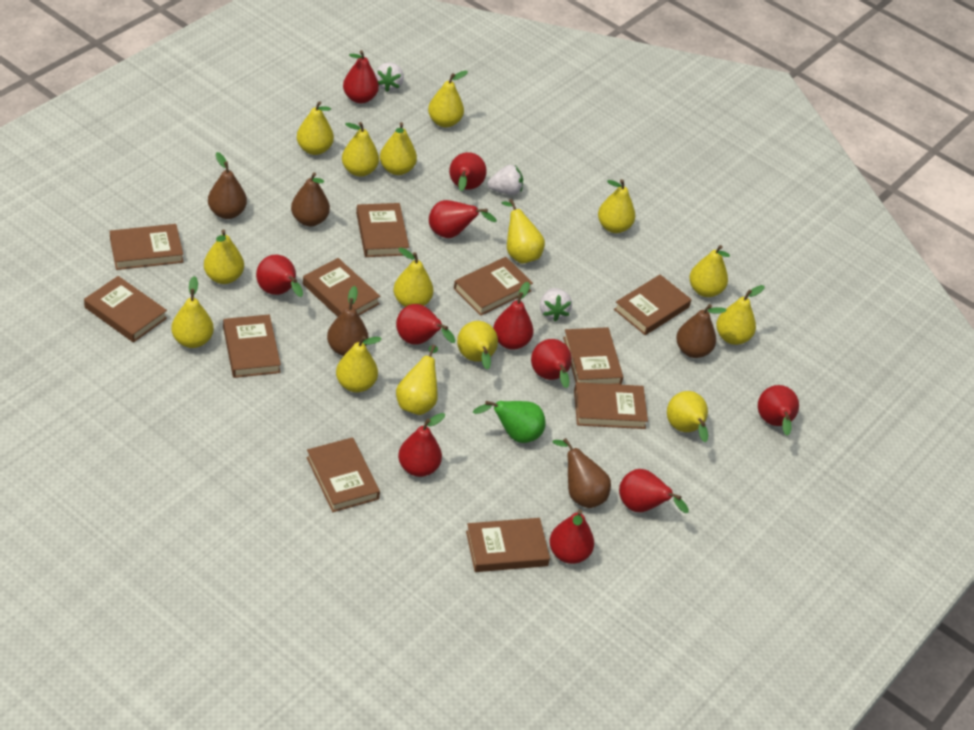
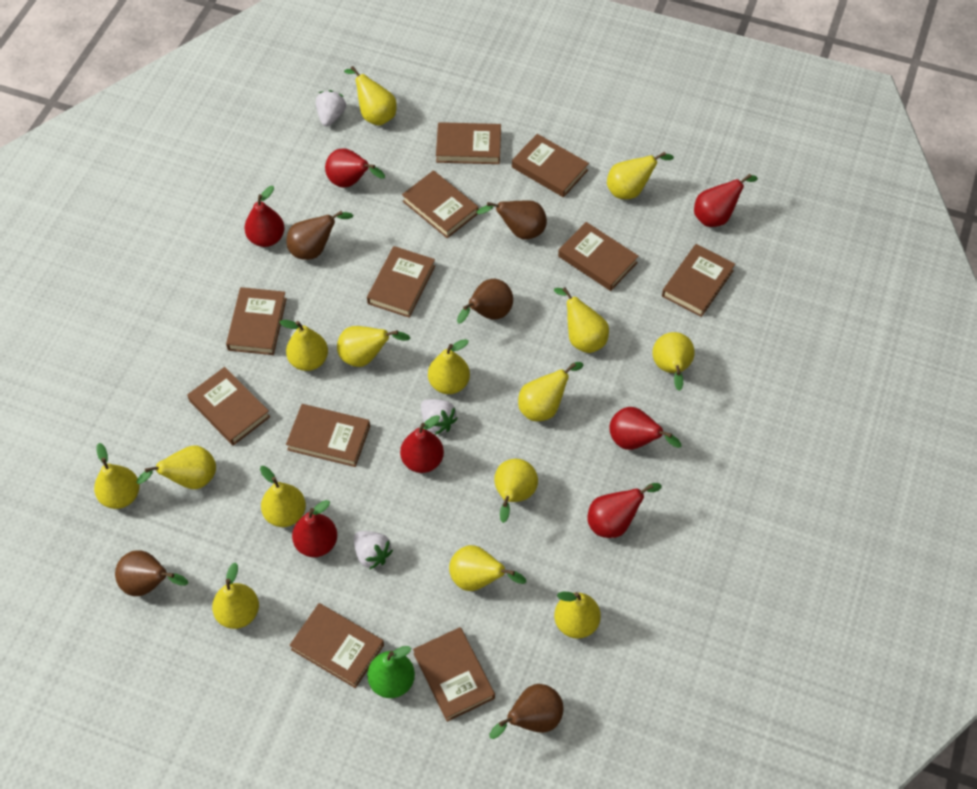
red pear: 11 -> 7

